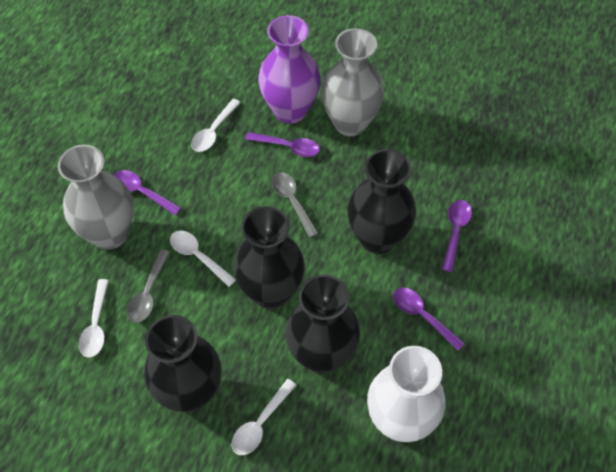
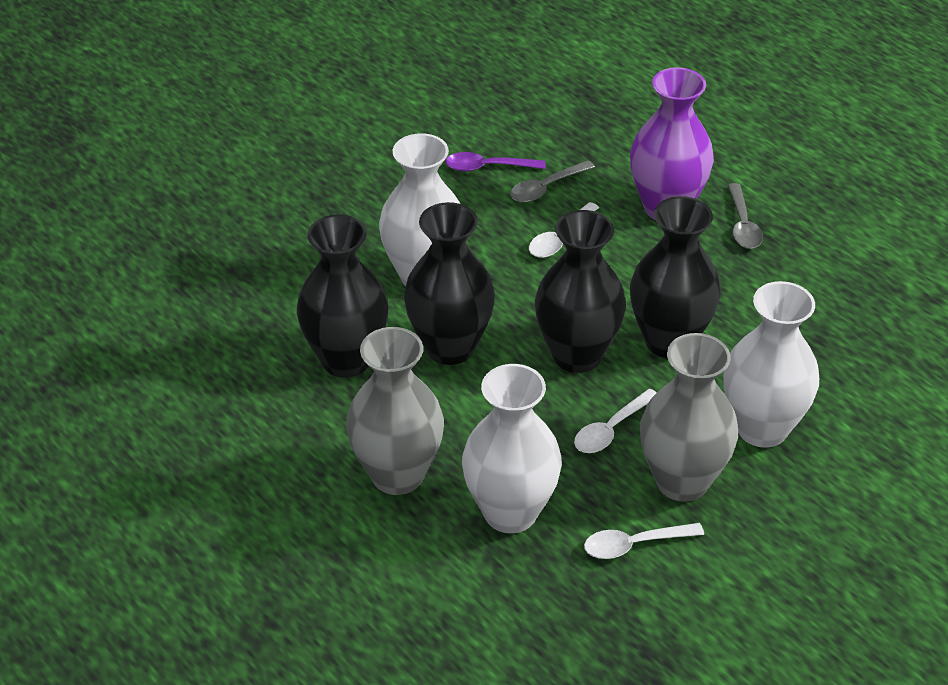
purple spoon: 4 -> 1
white spoon: 4 -> 3
white vase: 1 -> 3

